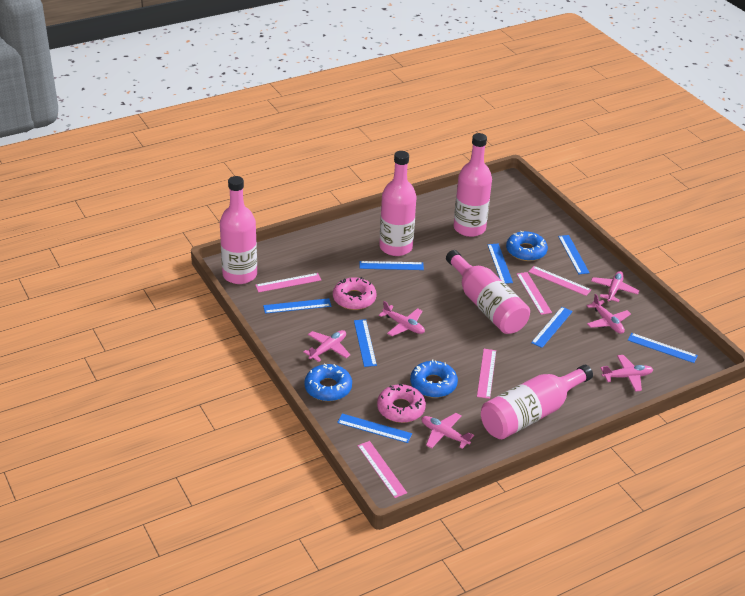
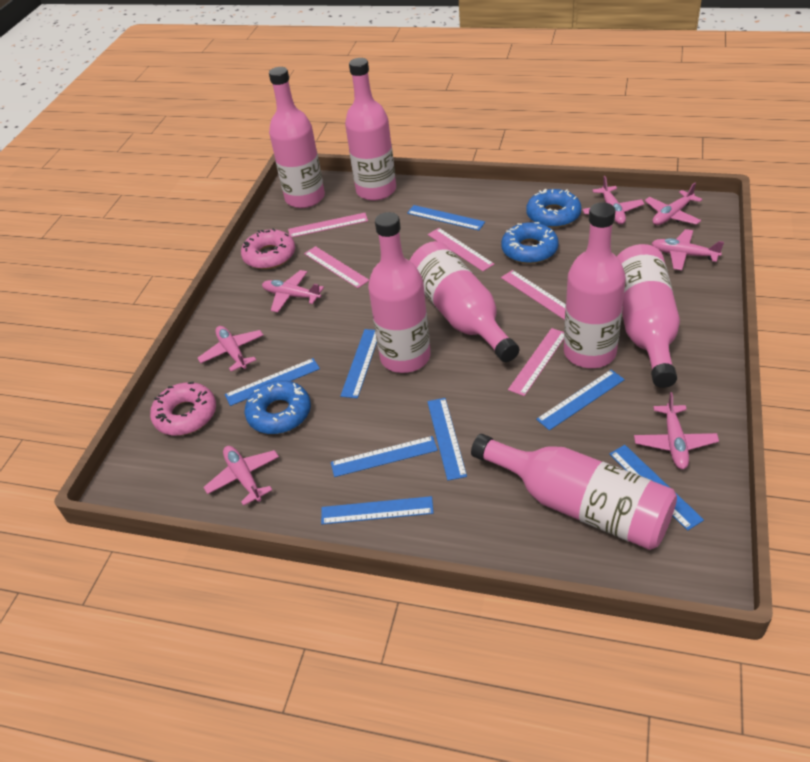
pink bottle: 5 -> 7
pink plane: 6 -> 7

